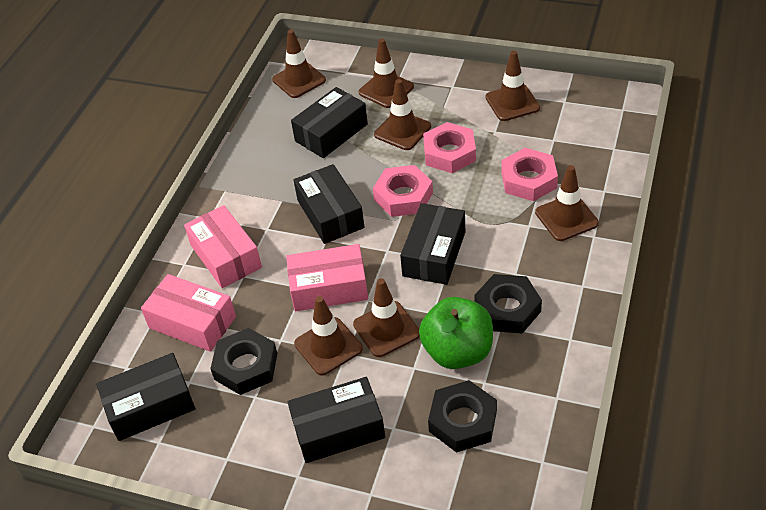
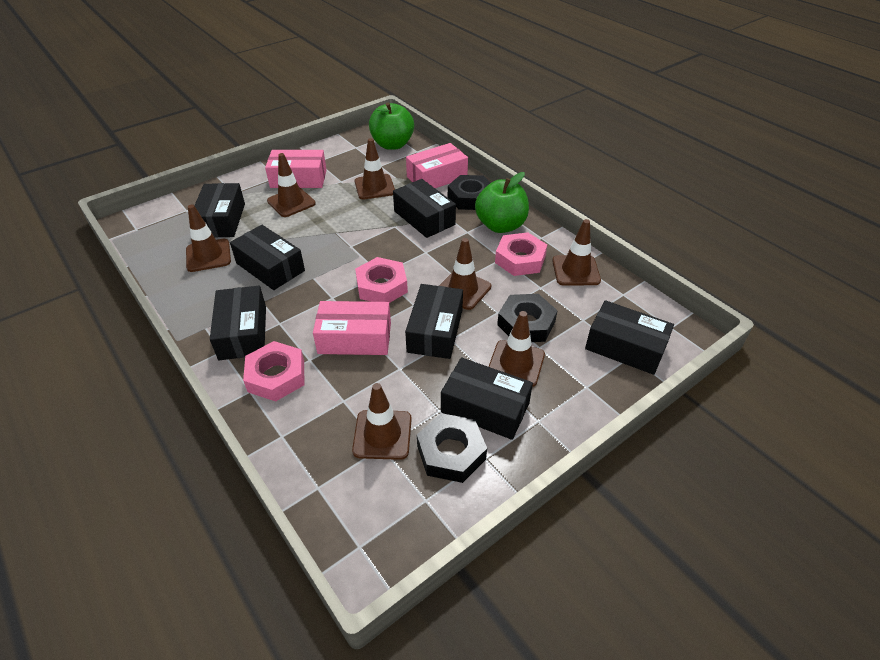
black box: 5 -> 7
green apple: 1 -> 2

